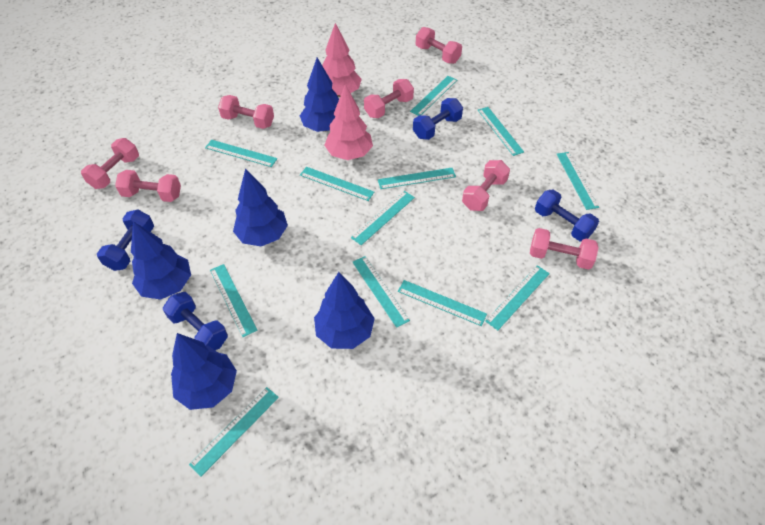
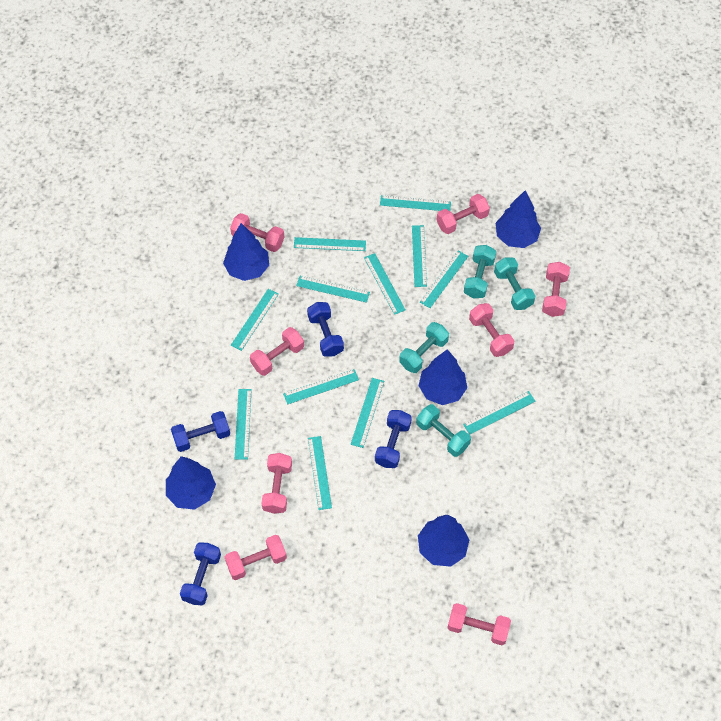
pink dumbbell: 7 -> 8
pink tree: 2 -> 0
turquoise dumbbell: 0 -> 4

